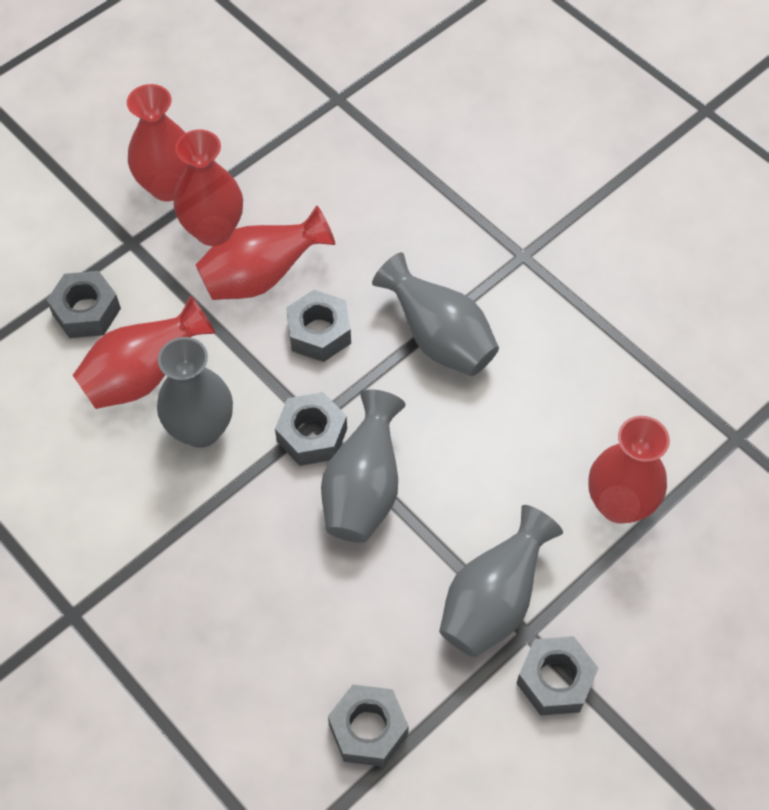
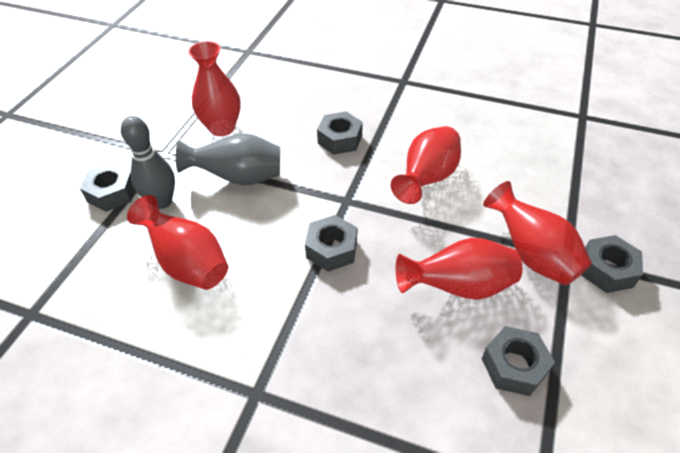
grey bowling pin: 0 -> 1
grey vase: 4 -> 1

